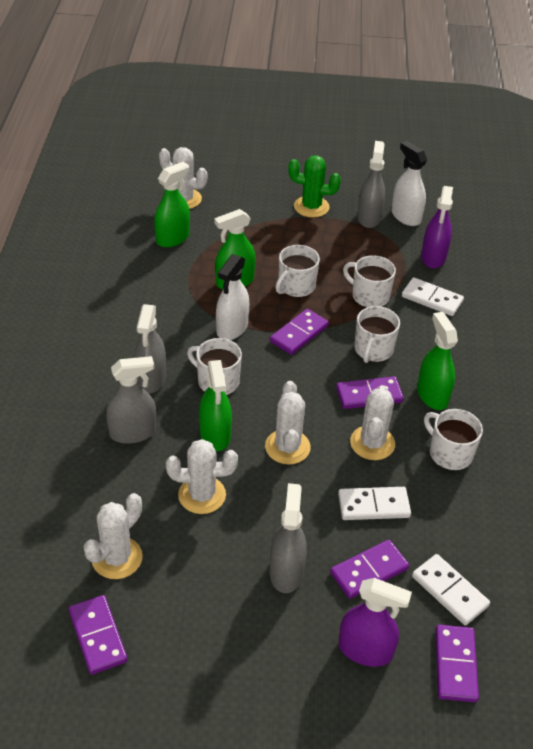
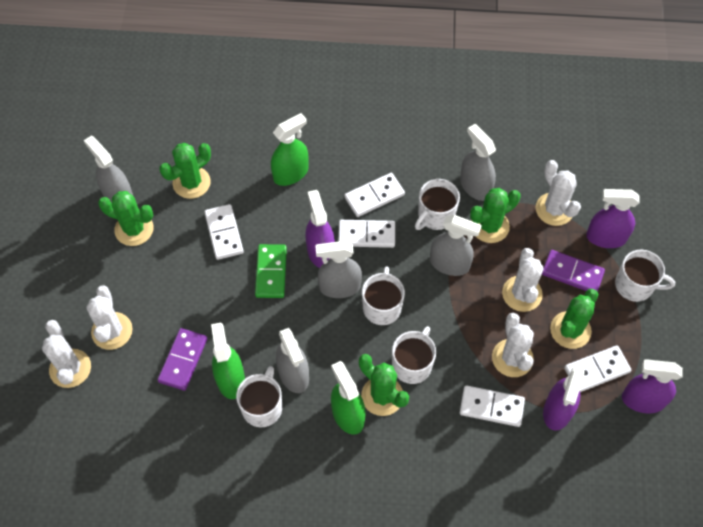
green cactus: 1 -> 5
green domino: 0 -> 1
green spray bottle: 4 -> 3
grey spray bottle: 4 -> 5
purple domino: 5 -> 2
purple spray bottle: 2 -> 4
white domino: 3 -> 5
white spray bottle: 2 -> 0

